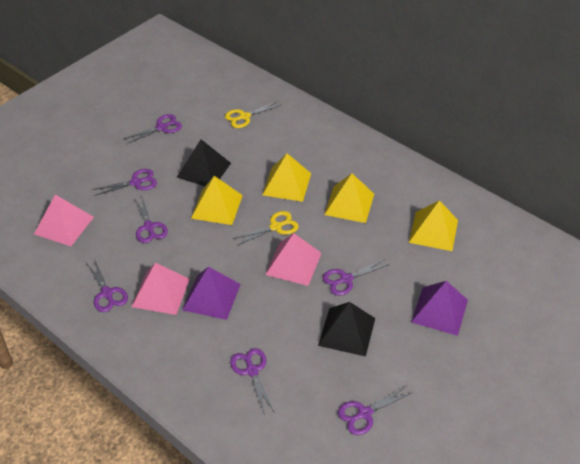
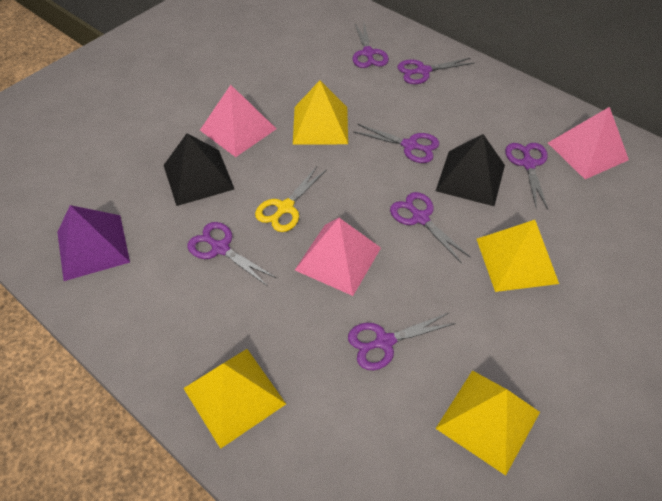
purple pyramid: 2 -> 1
yellow scissors: 2 -> 1

